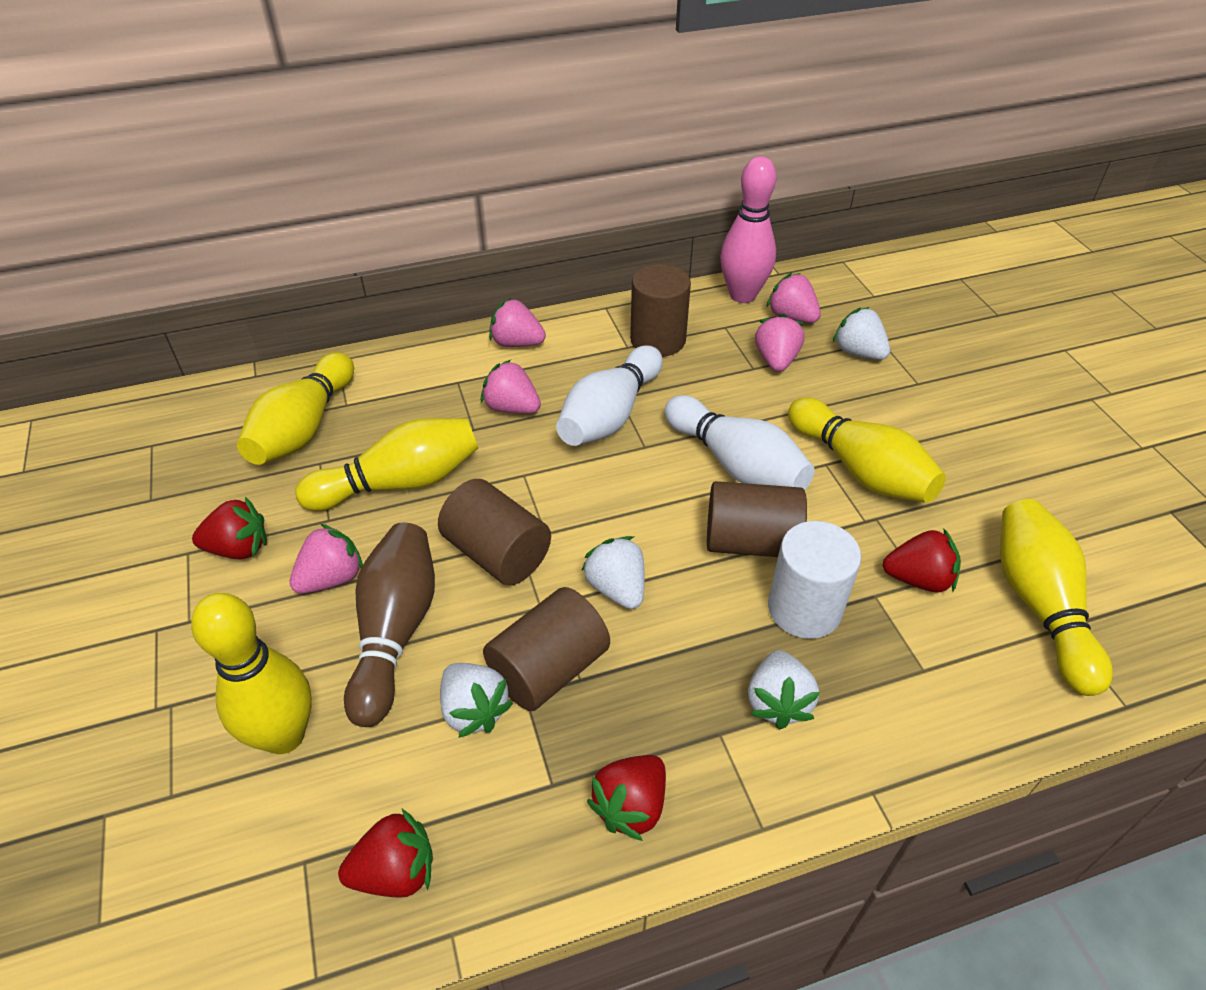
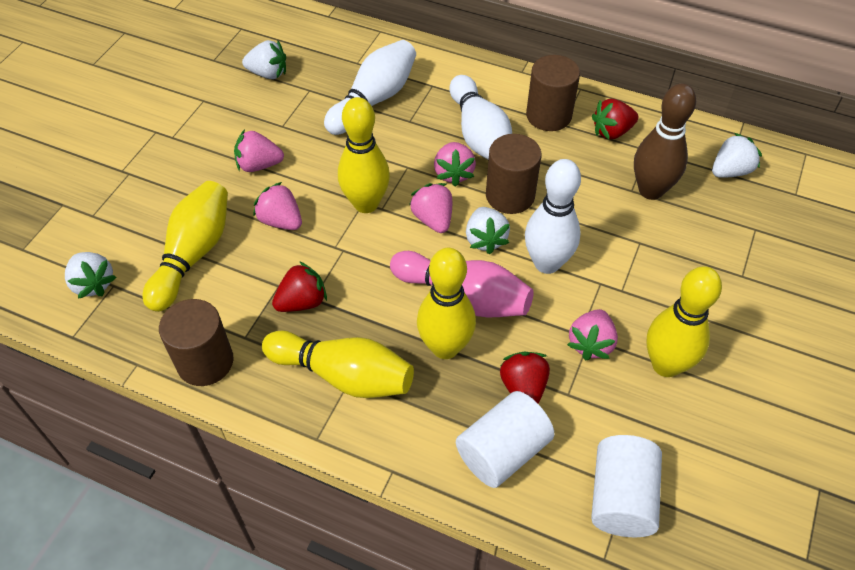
brown cylinder: 4 -> 3
red strawberry: 4 -> 3
white bowling pin: 2 -> 3
white cylinder: 1 -> 2

